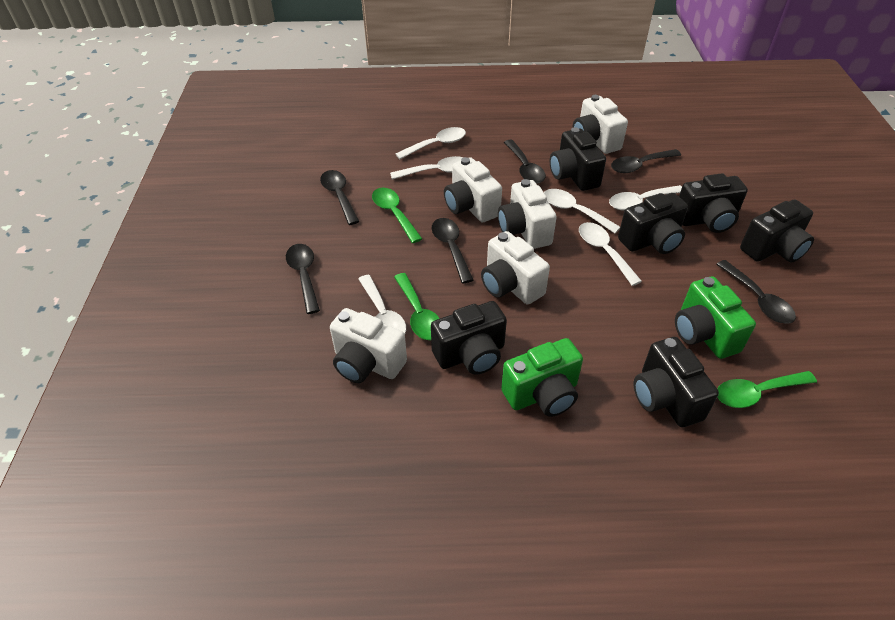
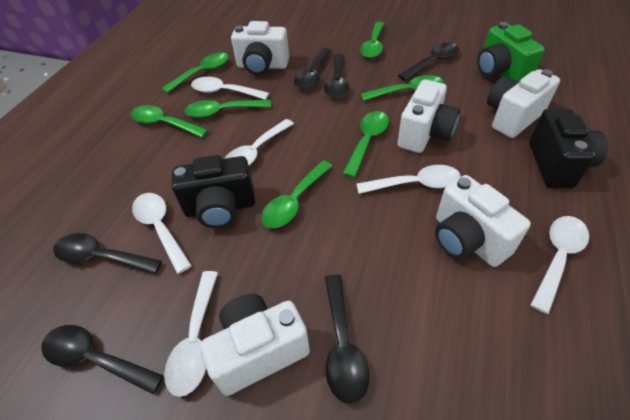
black camera: 6 -> 2
green camera: 2 -> 1
green spoon: 3 -> 7

